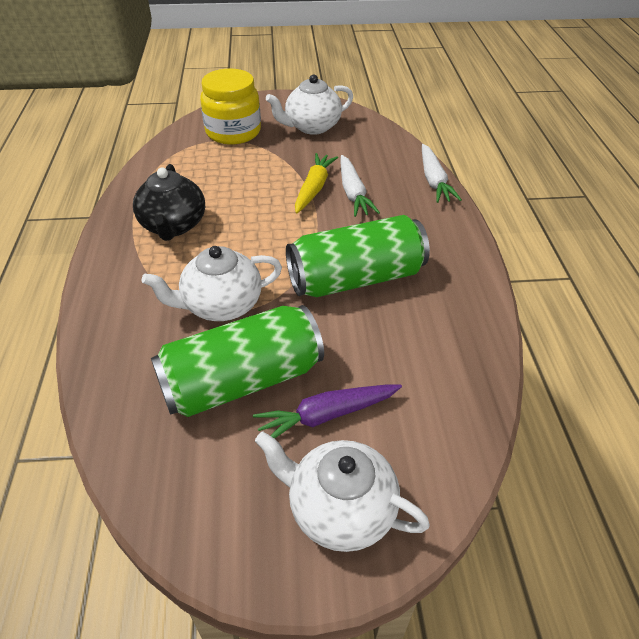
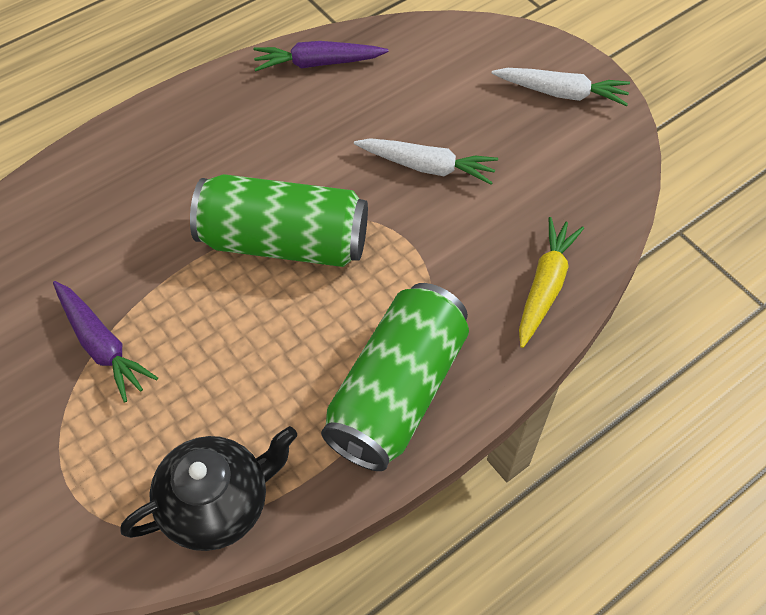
purple carrot: 1 -> 2
white teapot: 3 -> 0
yellow jar: 1 -> 0

